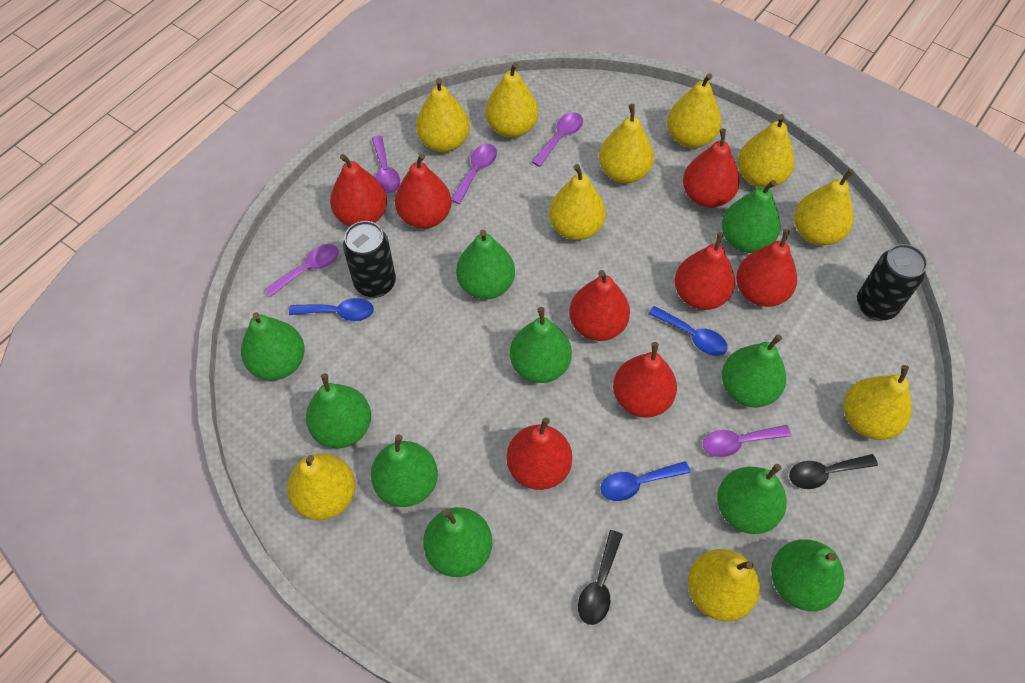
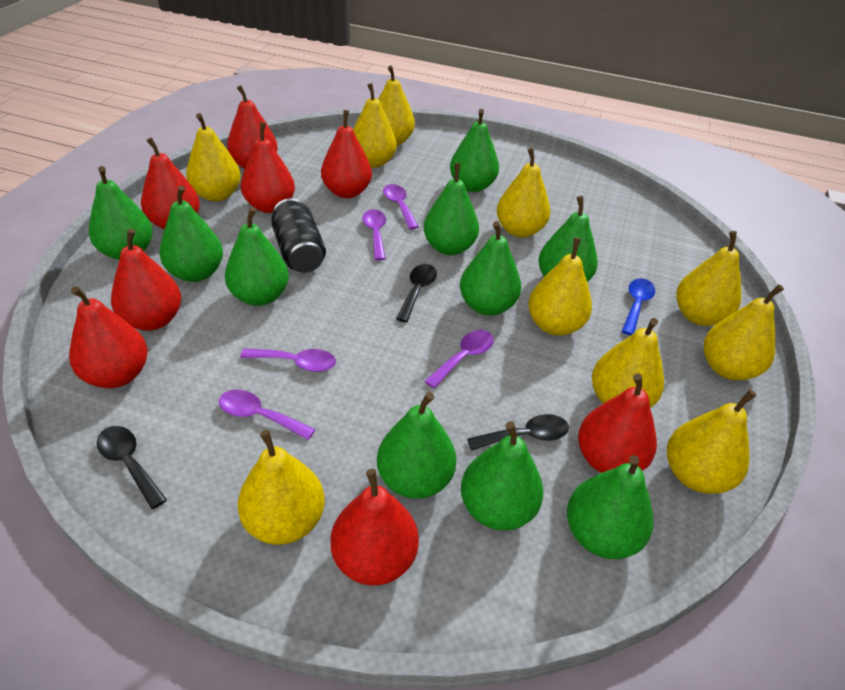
black can: 2 -> 1
black spoon: 2 -> 3
blue spoon: 3 -> 1

